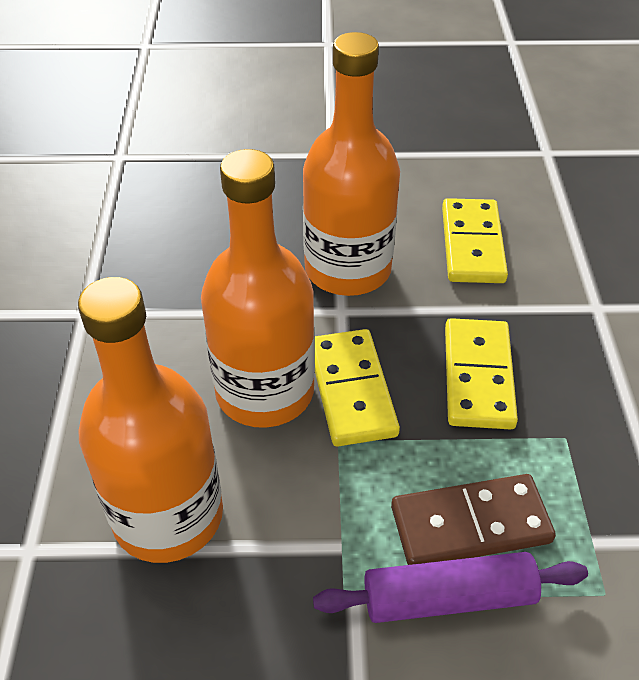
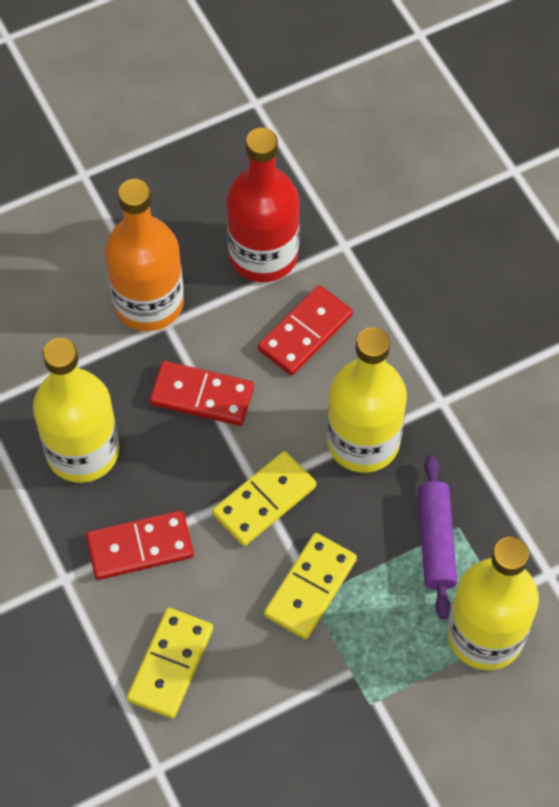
brown domino: 1 -> 0
orange bottle: 3 -> 1
red bottle: 0 -> 1
red domino: 0 -> 3
yellow bottle: 0 -> 3

